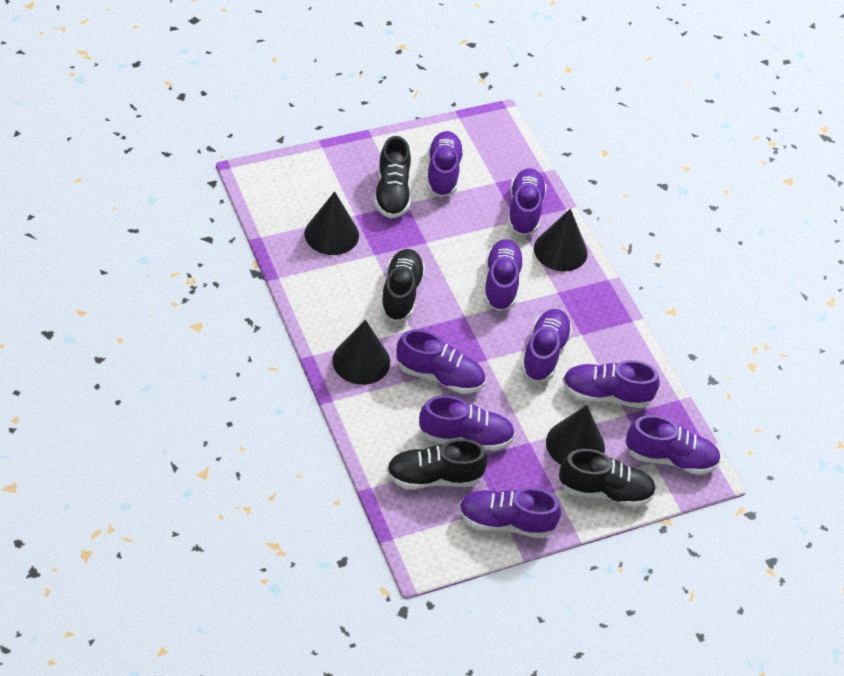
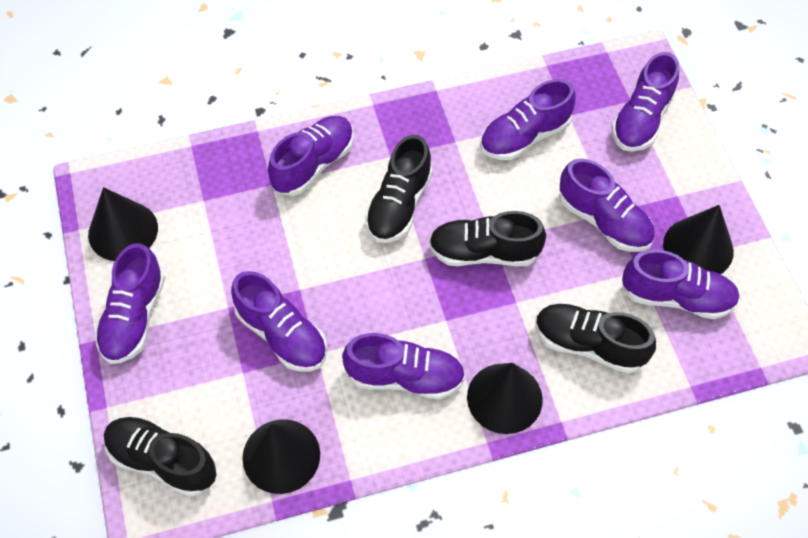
purple shoe: 9 -> 8

